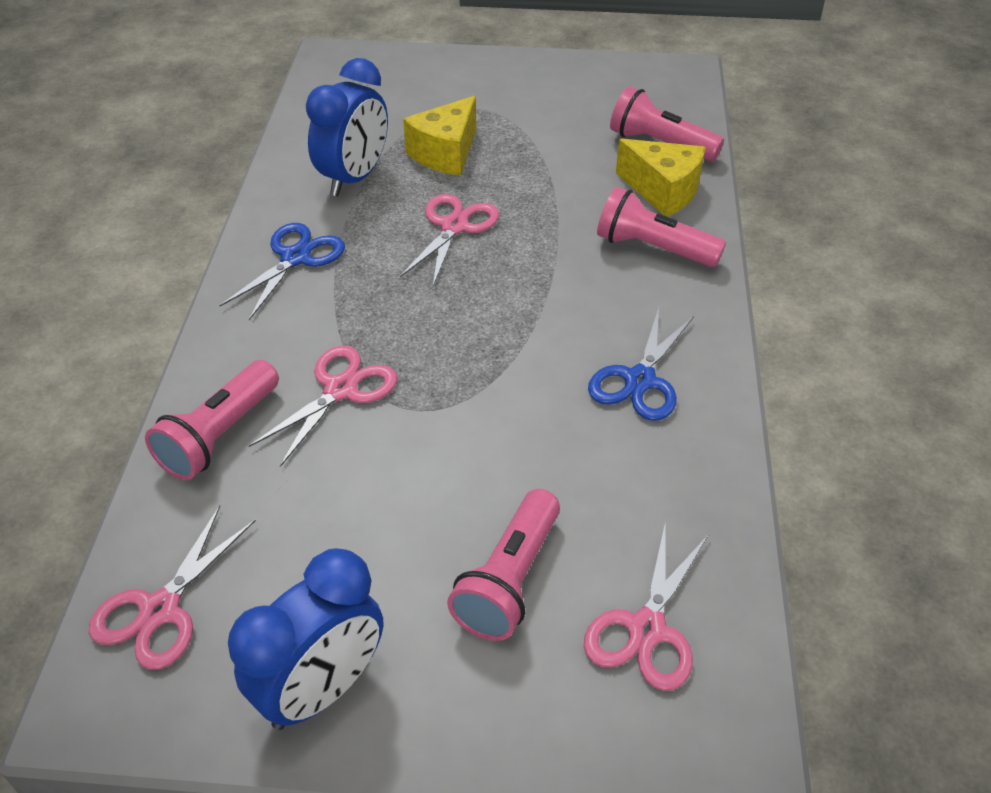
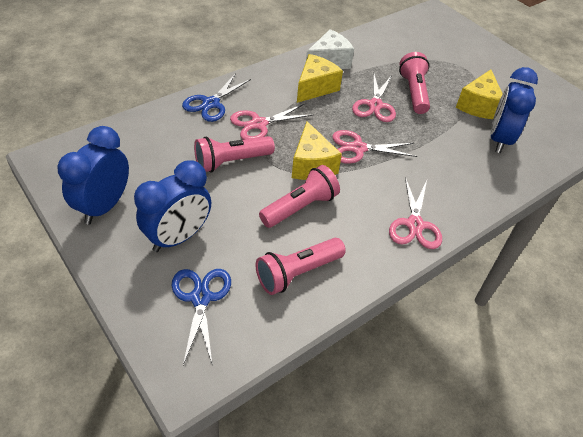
blue clock: 2 -> 3
white cheese: 0 -> 1
yellow cheese: 2 -> 3

